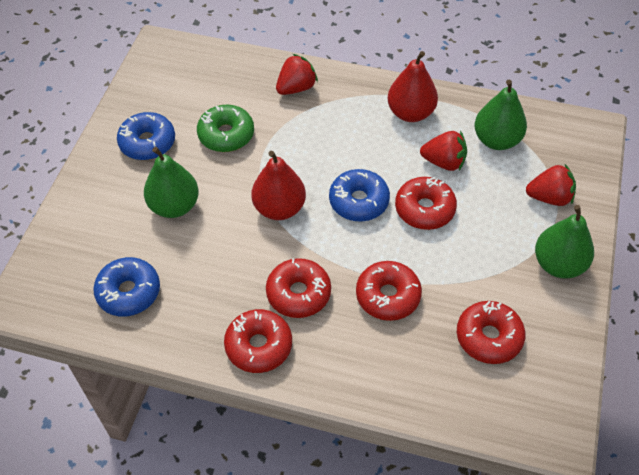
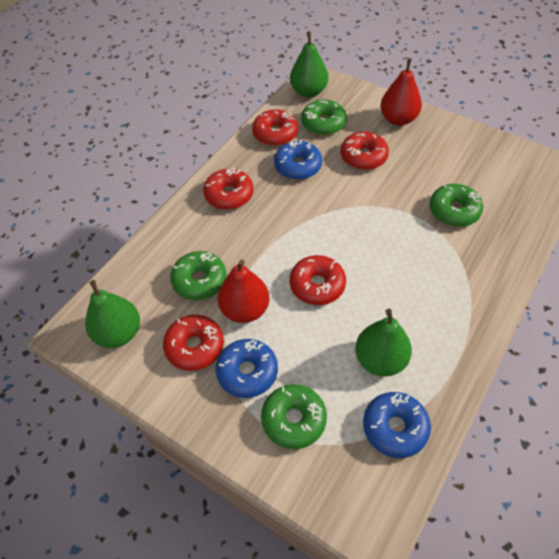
green donut: 1 -> 4
red strawberry: 3 -> 0

